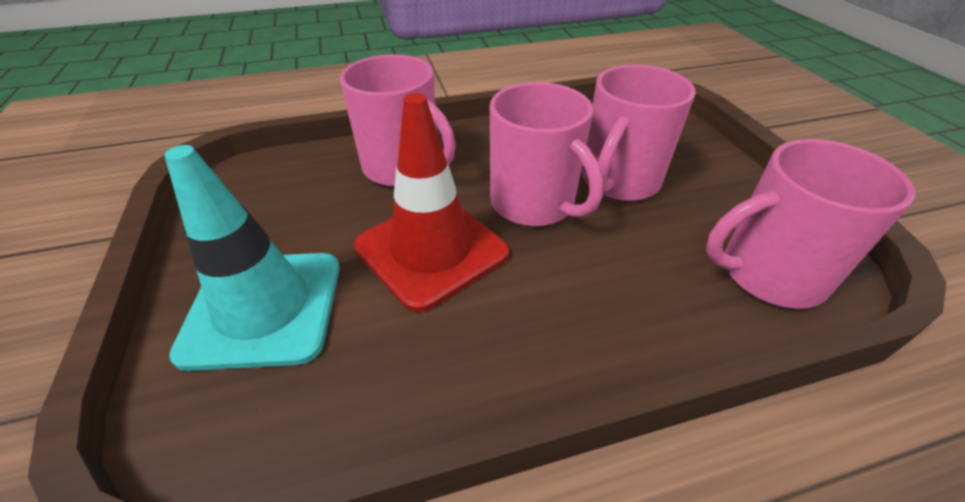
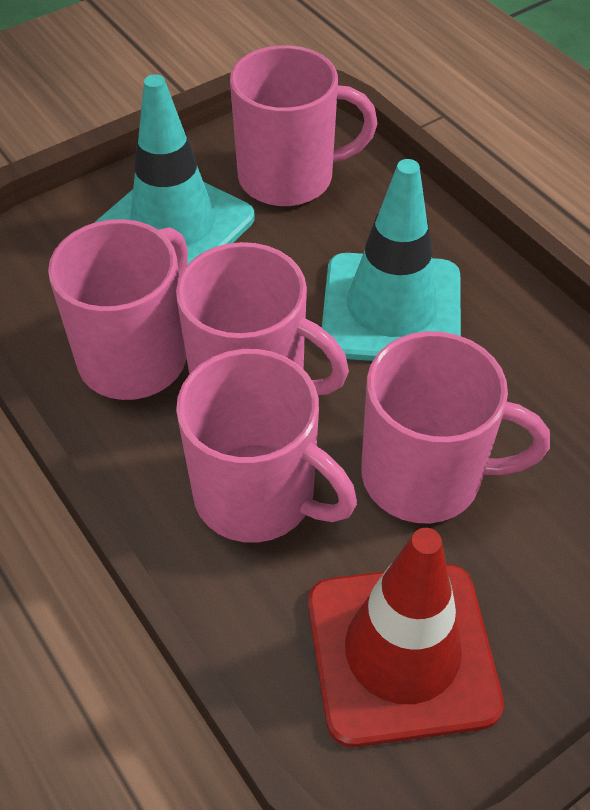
pink mug: 4 -> 5
turquoise traffic cone: 1 -> 2

